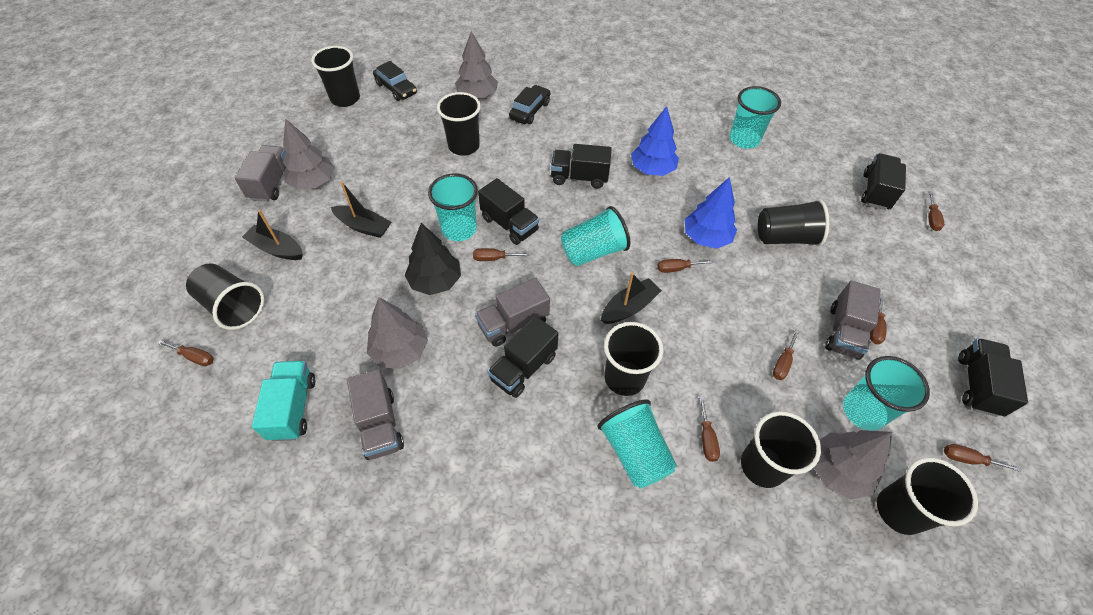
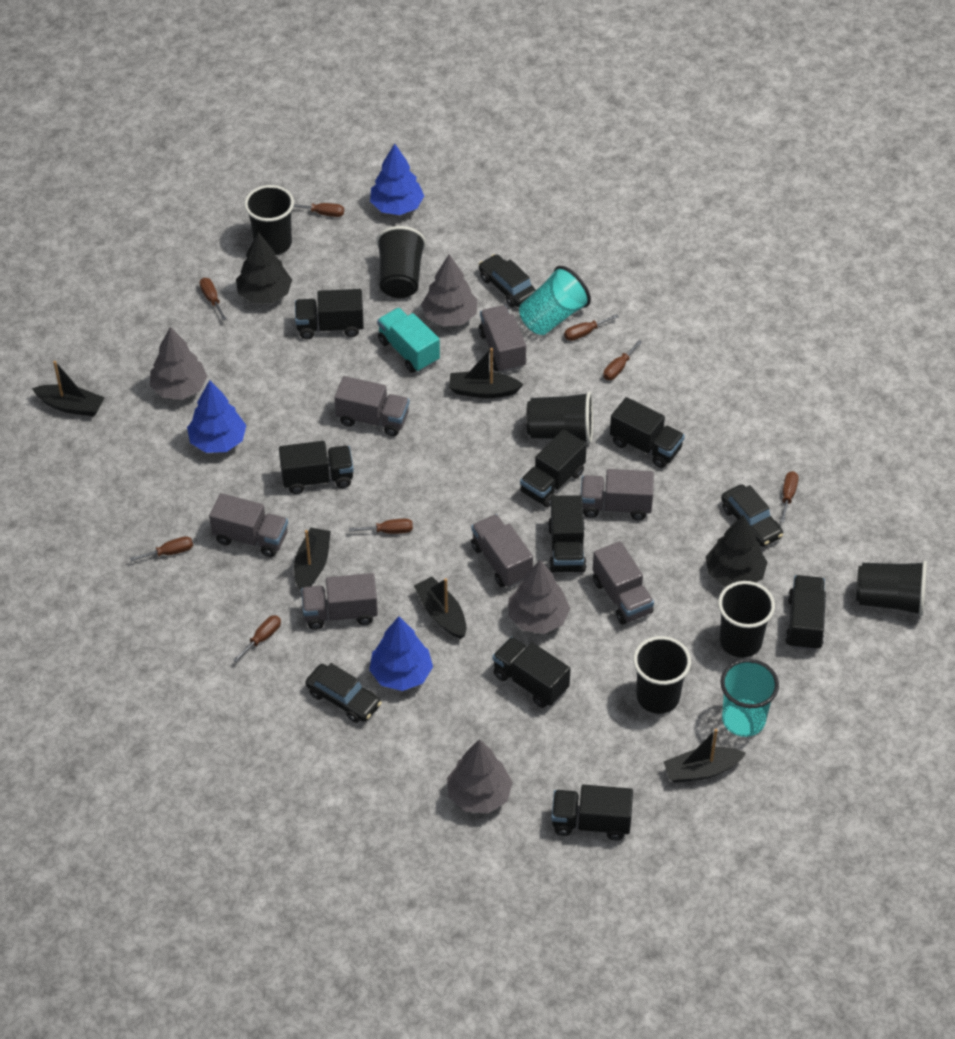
black boat: 3 -> 5
black car: 2 -> 3
black cup: 7 -> 6
black tree: 1 -> 2
black truck: 5 -> 8
blue tree: 2 -> 3
grey truck: 4 -> 7
turquoise cup: 5 -> 2

